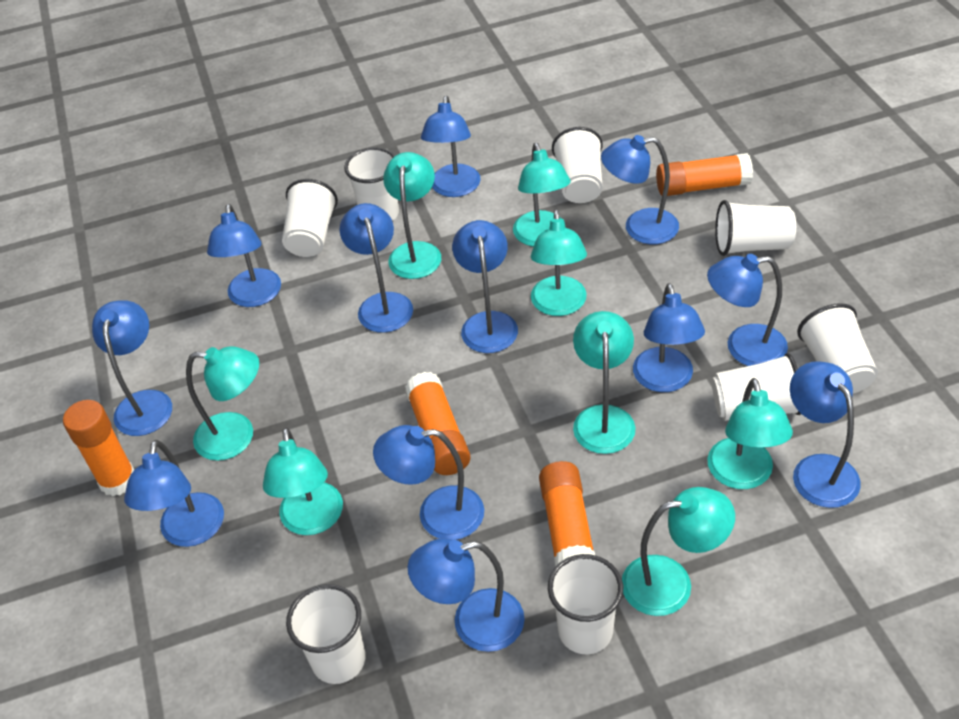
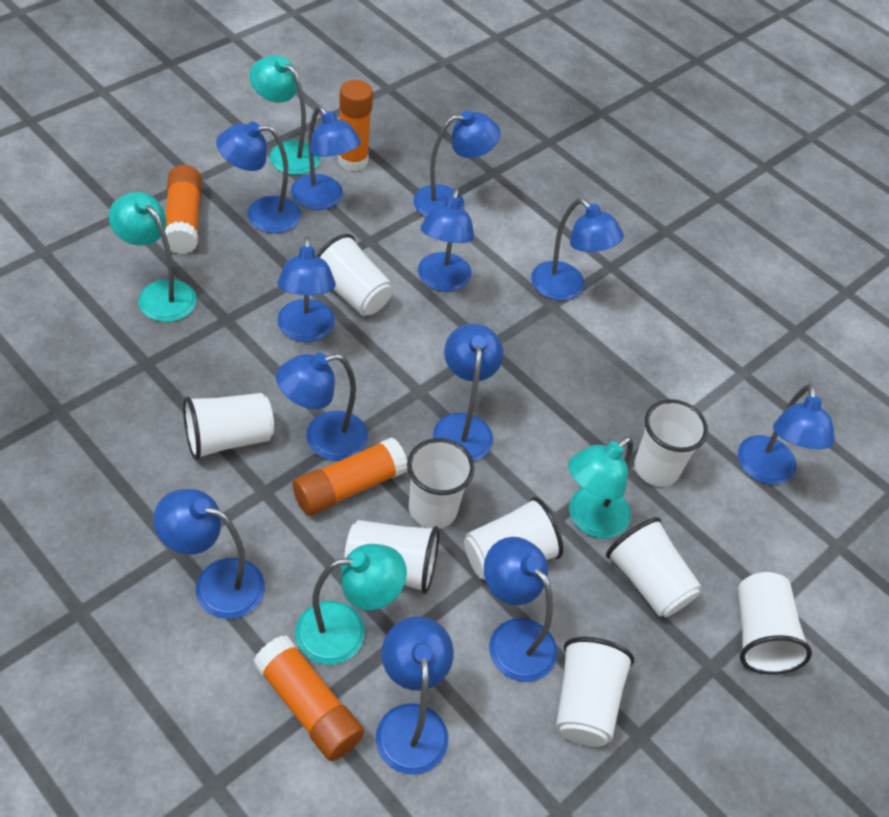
turquoise lamp: 8 -> 4
white cup: 8 -> 9

